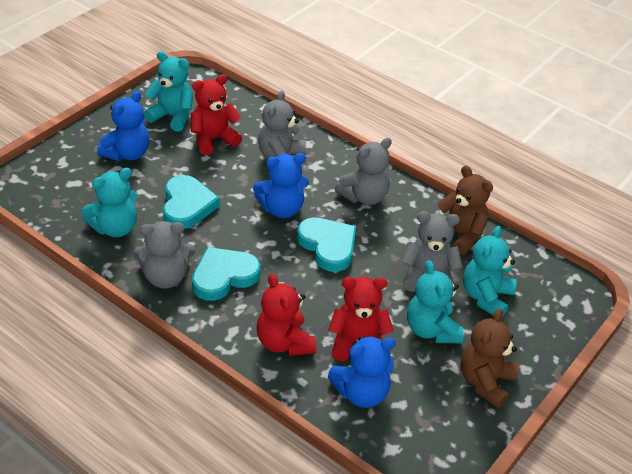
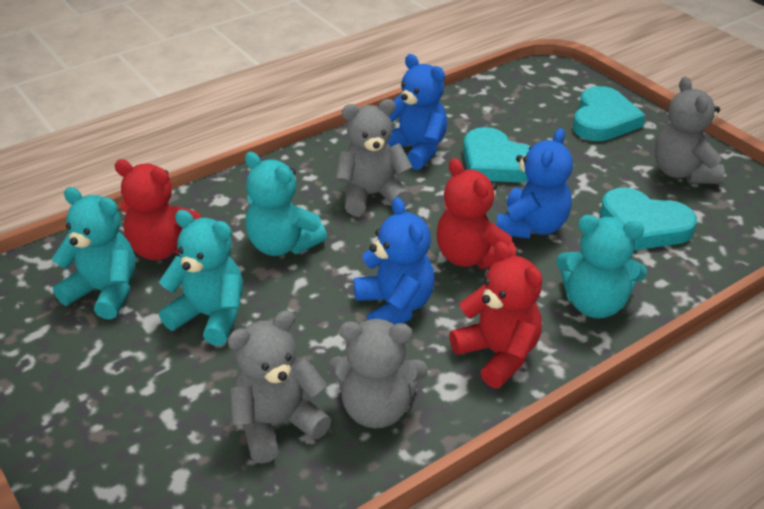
brown teddy bear: 2 -> 0

